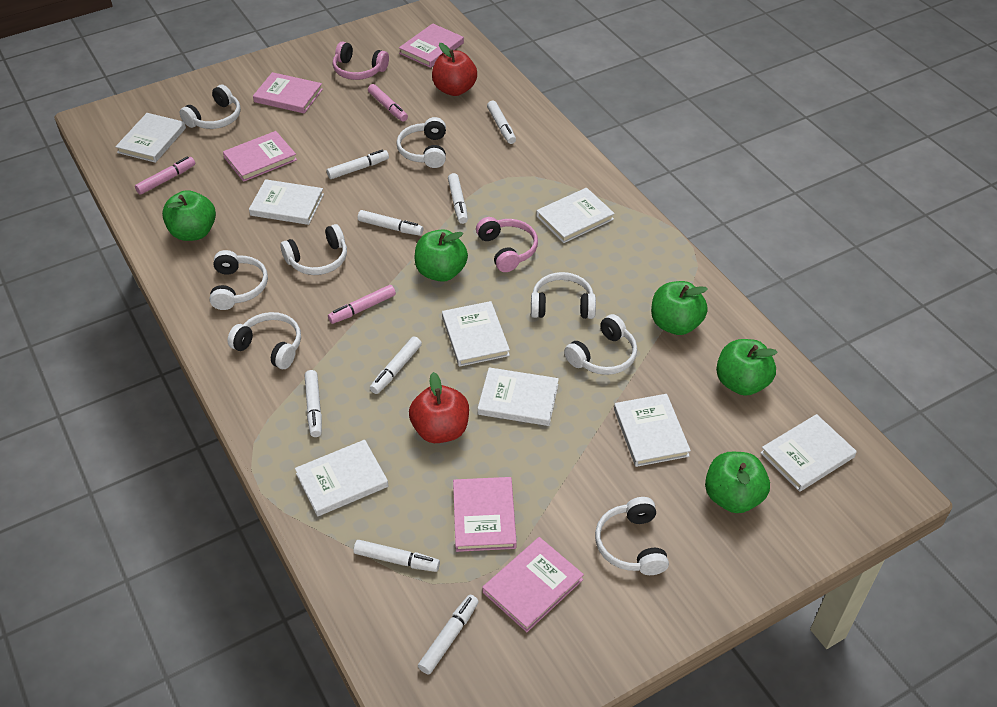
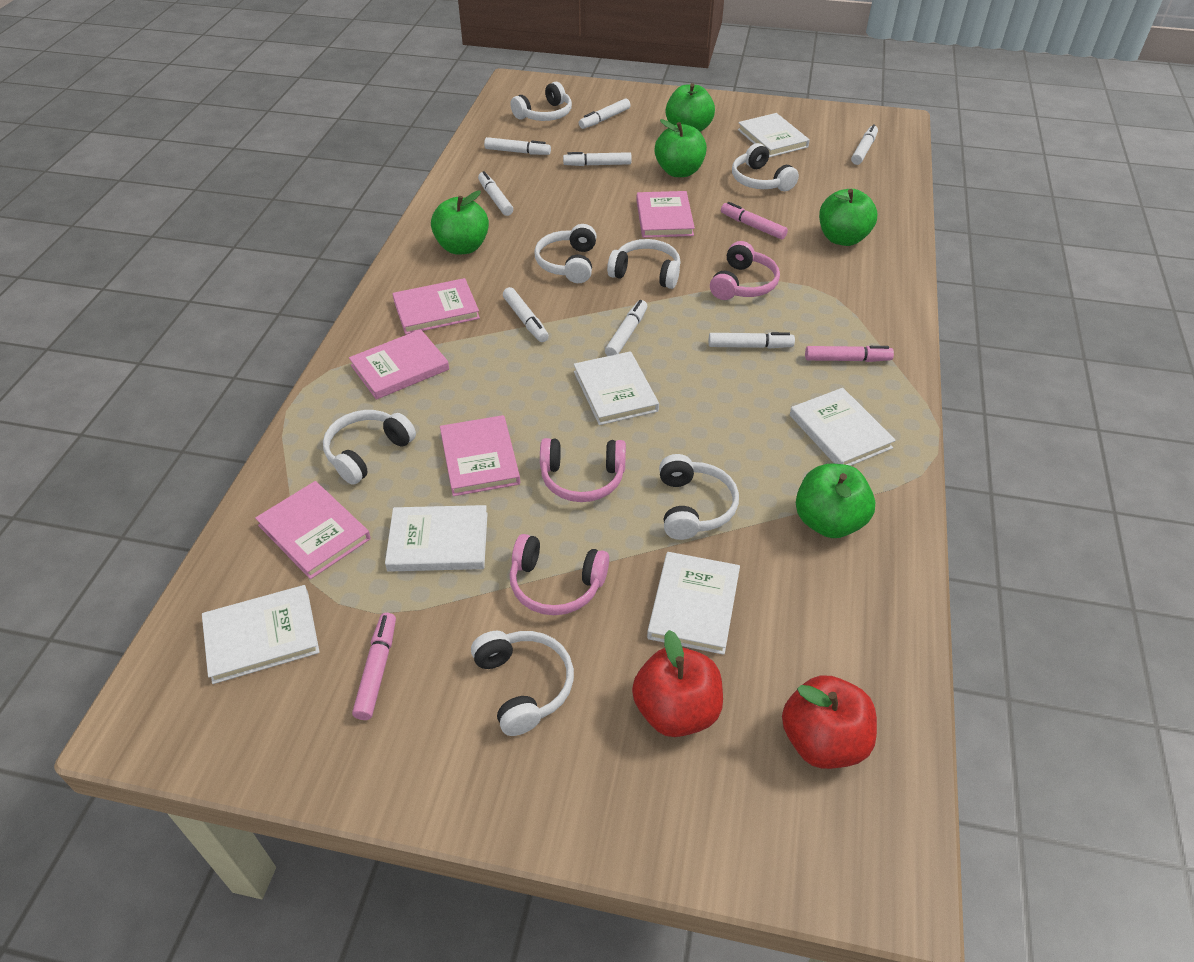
pink headphones: 2 -> 3
white book: 8 -> 6
white headphones: 8 -> 7

